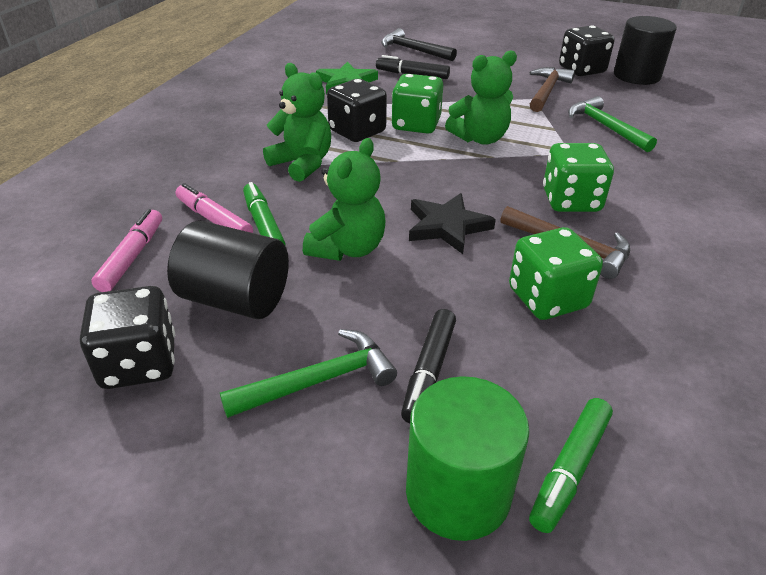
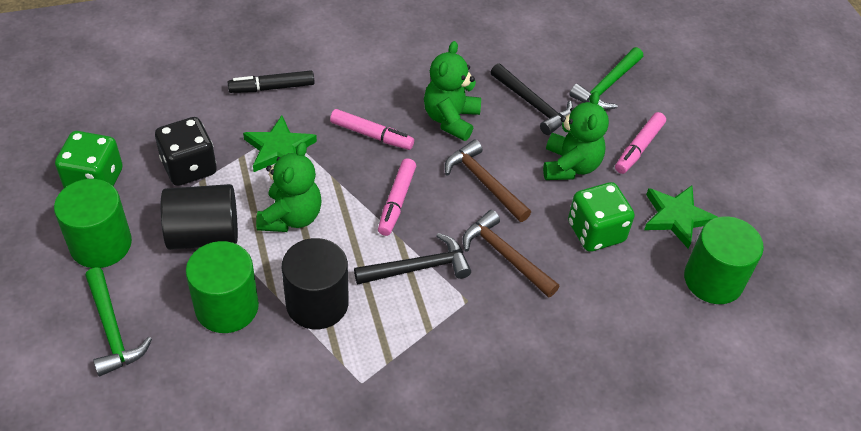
black dice: 3 -> 1
black hammer: 1 -> 2
black marker: 2 -> 1
black star: 1 -> 0
green cylinder: 1 -> 3
green dice: 3 -> 2
green marker: 2 -> 0
green star: 1 -> 2
pink marker: 2 -> 3

